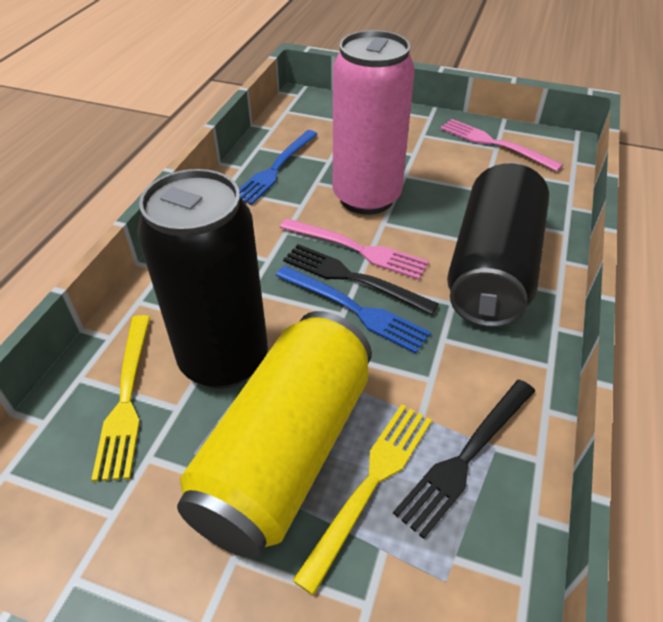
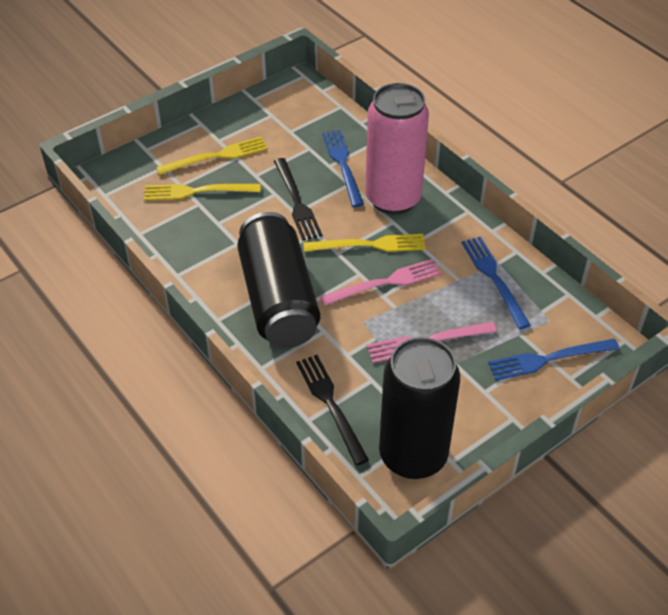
blue fork: 2 -> 3
yellow can: 1 -> 0
yellow fork: 2 -> 3

